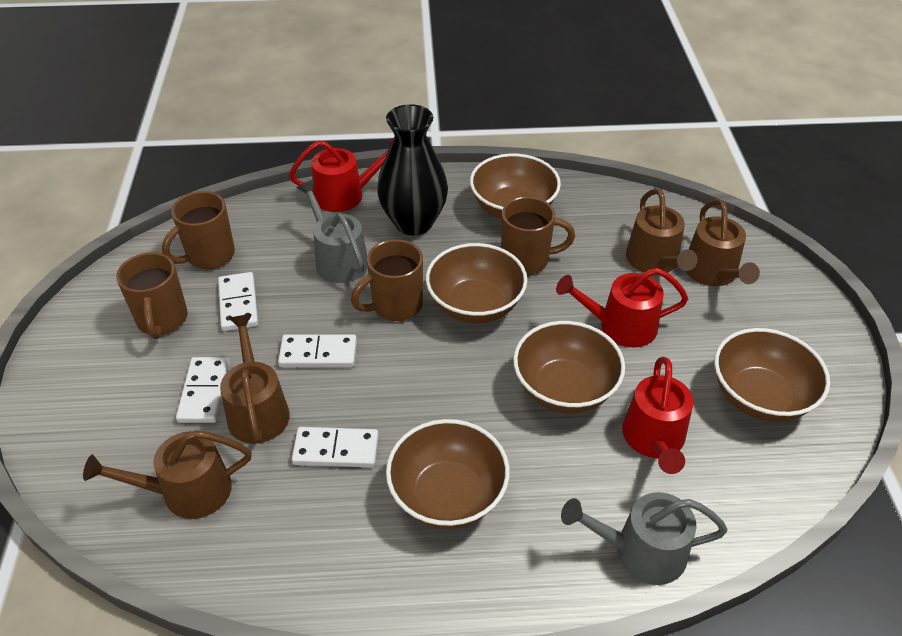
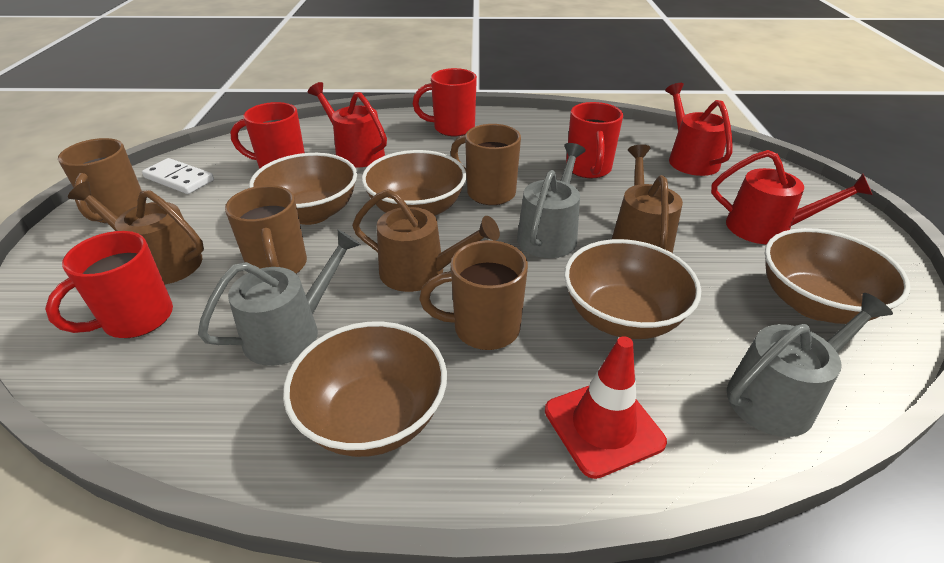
black vase: 1 -> 0
brown watering can: 4 -> 3
grey watering can: 2 -> 3
red mug: 0 -> 4
red traffic cone: 0 -> 1
white domino: 4 -> 1

